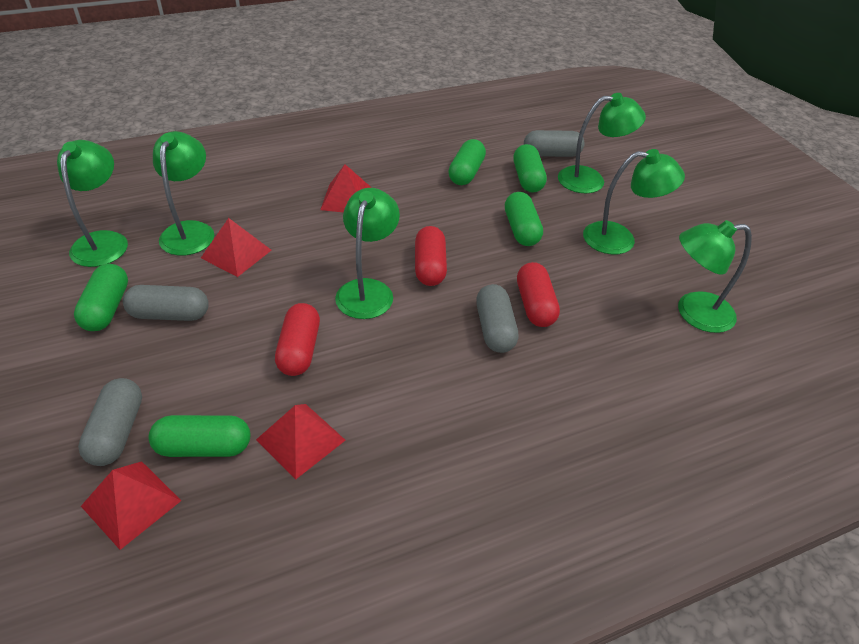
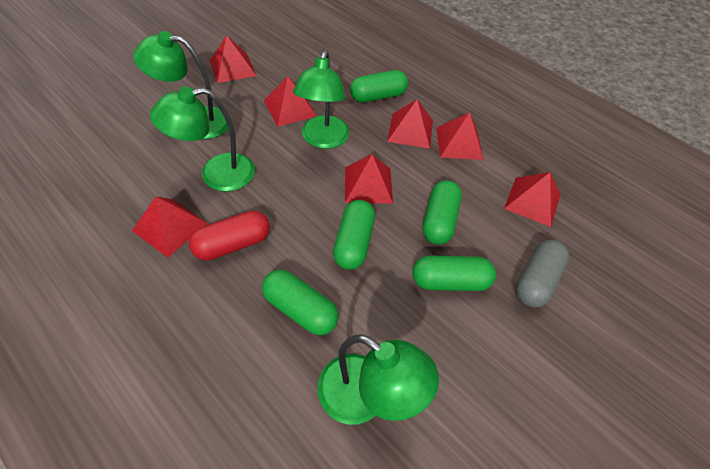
green lamp: 6 -> 4
grey capsule: 4 -> 1
red capsule: 3 -> 1
red pyramid: 4 -> 7

